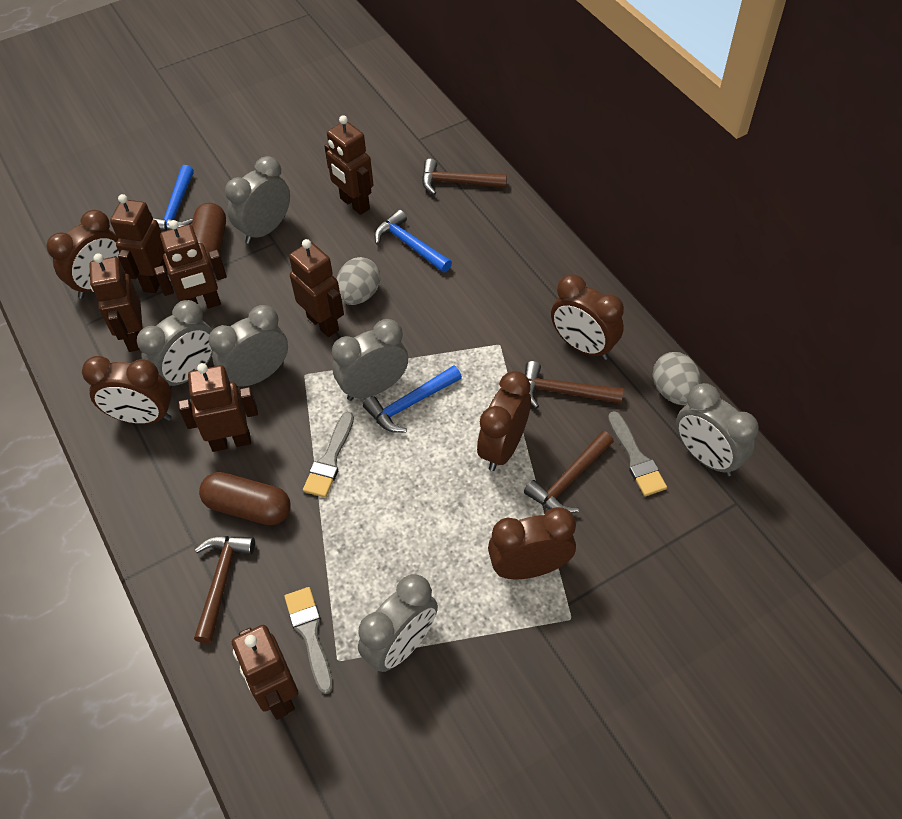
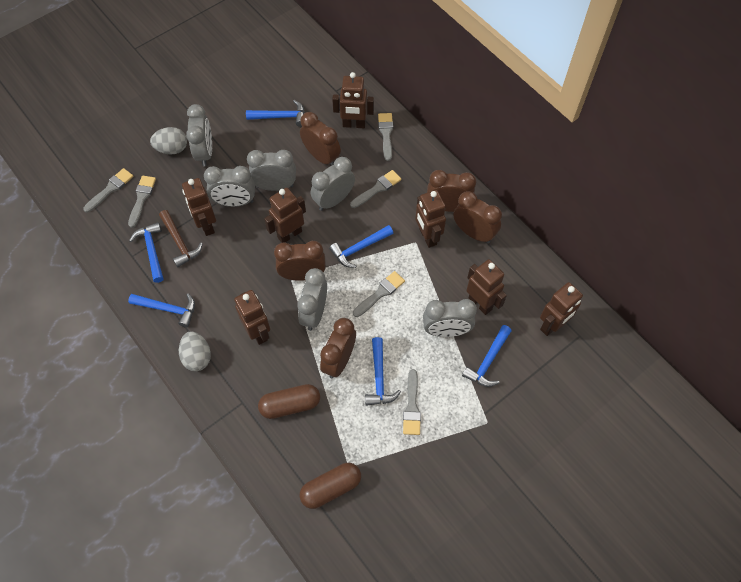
blue hammer: 3 -> 6
brown hammer: 4 -> 1
grey brush: 3 -> 6

